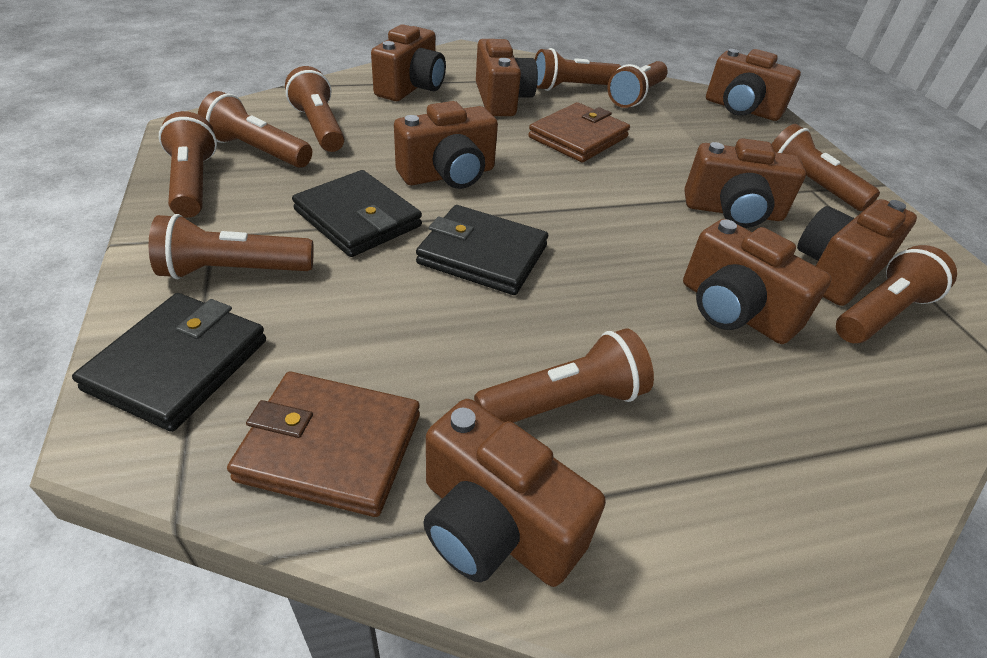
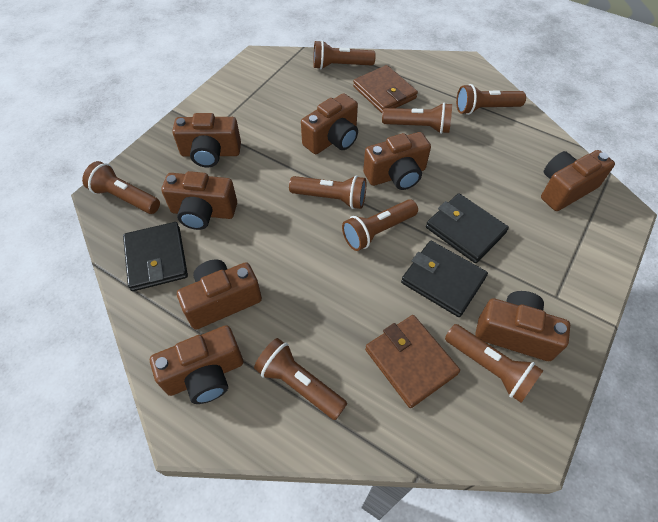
brown flashlight: 9 -> 8

